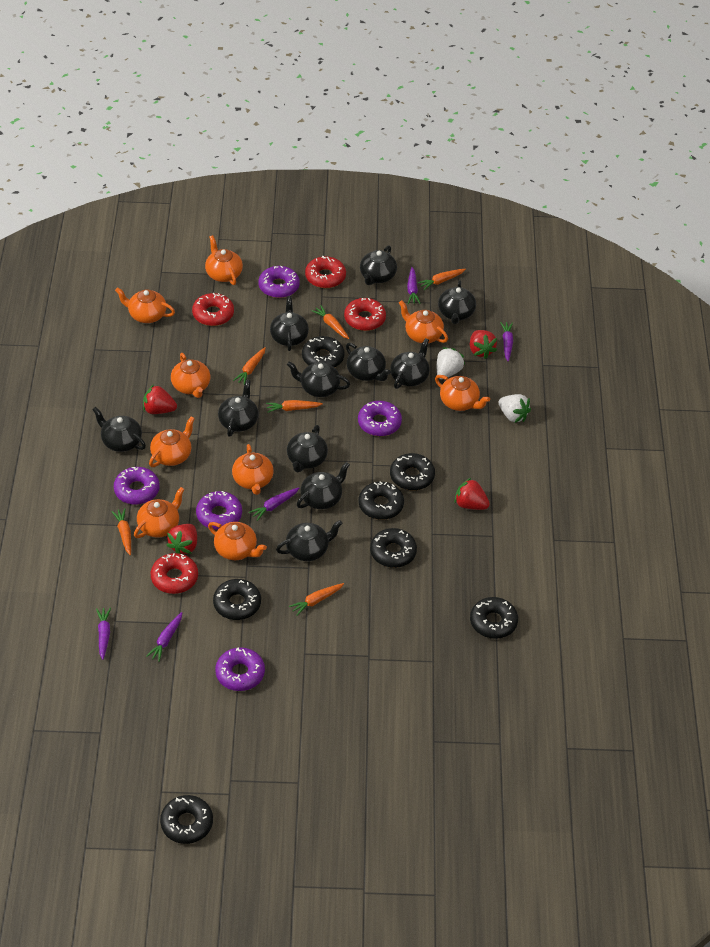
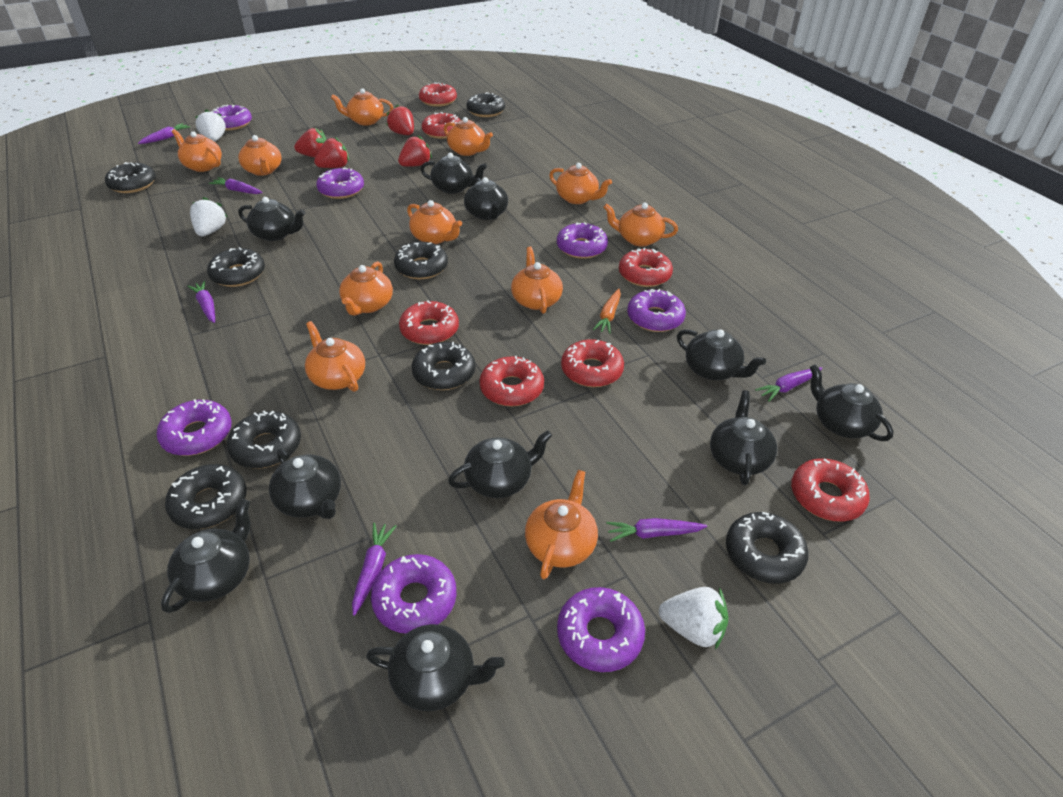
black donut: 7 -> 8
black teapot: 11 -> 10
orange carrot: 6 -> 1
orange teapot: 9 -> 11
purple carrot: 5 -> 6
purple donut: 5 -> 7
red donut: 4 -> 7
white strawberry: 2 -> 3

